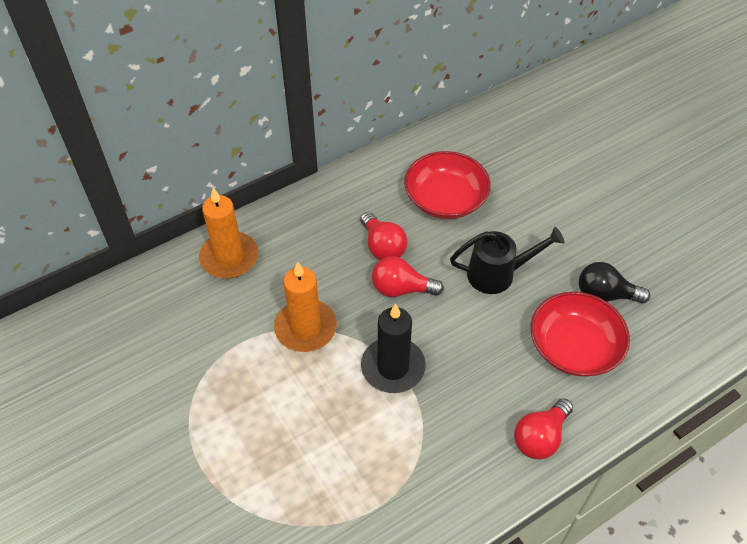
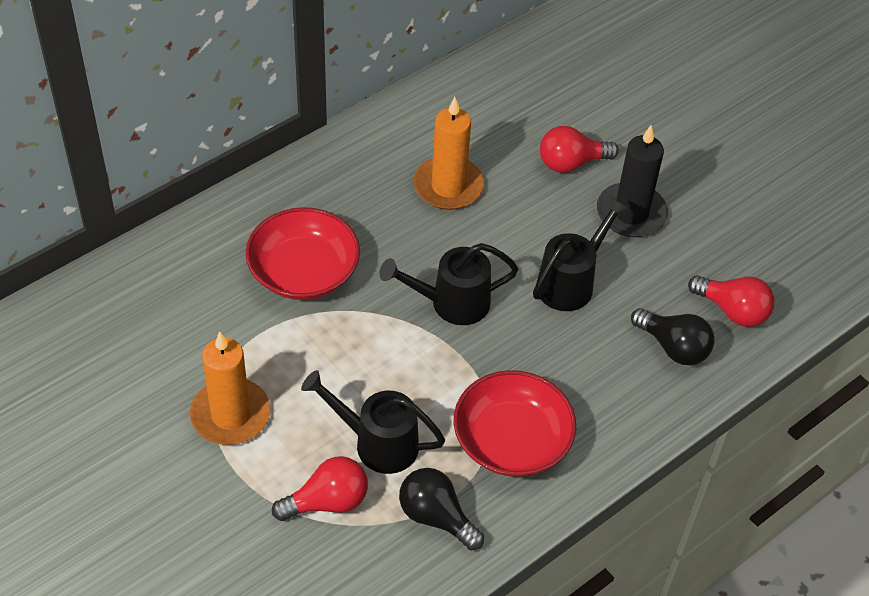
black light bulb: 1 -> 2
black watering can: 1 -> 3

